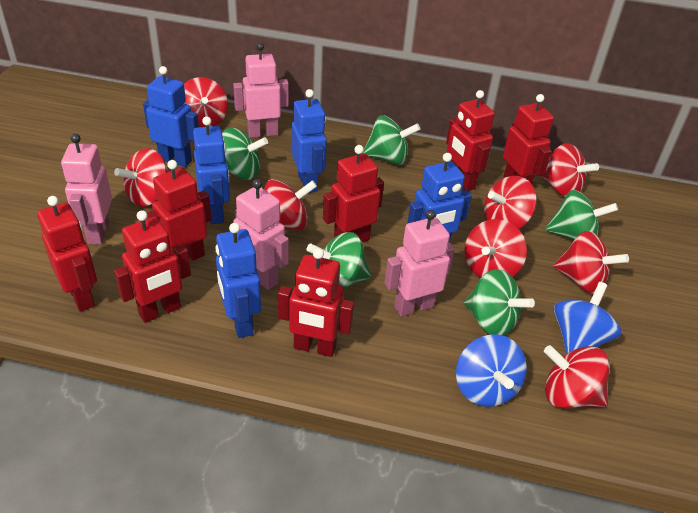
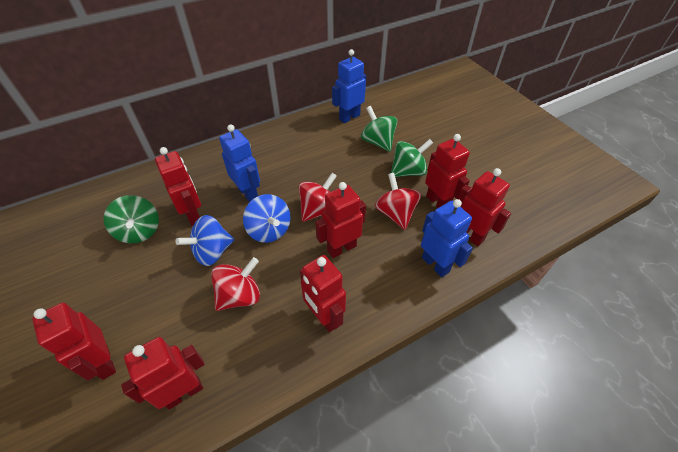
blue robot: 5 -> 3
green spinning top: 5 -> 3
pink robot: 4 -> 0
red spinning top: 8 -> 3

